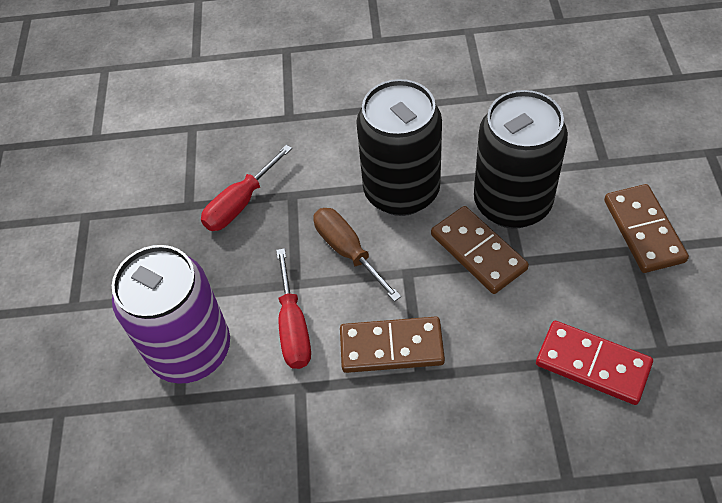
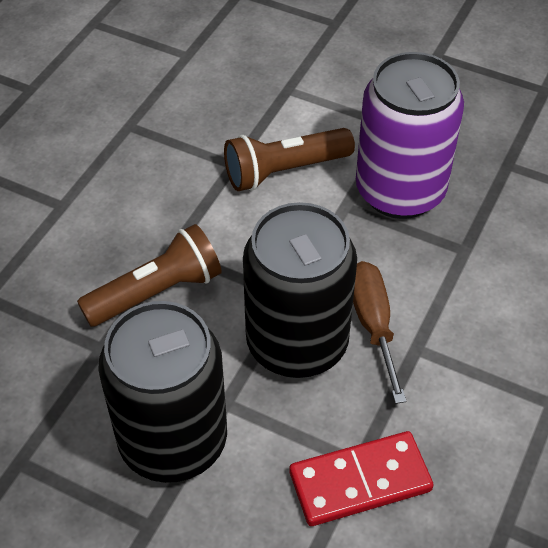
brown domino: 3 -> 0
brown flashlight: 0 -> 2
red screwdriver: 2 -> 0

